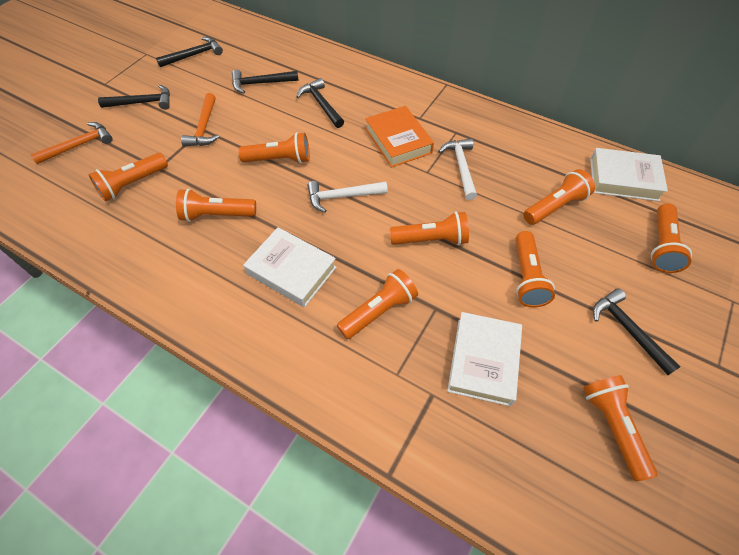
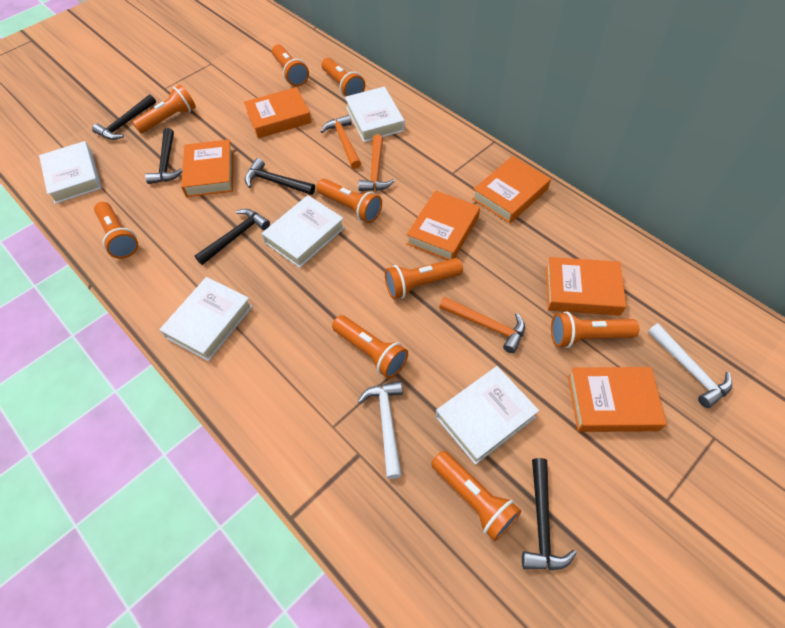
orange book: 1 -> 6
orange hammer: 2 -> 3
white book: 3 -> 5

